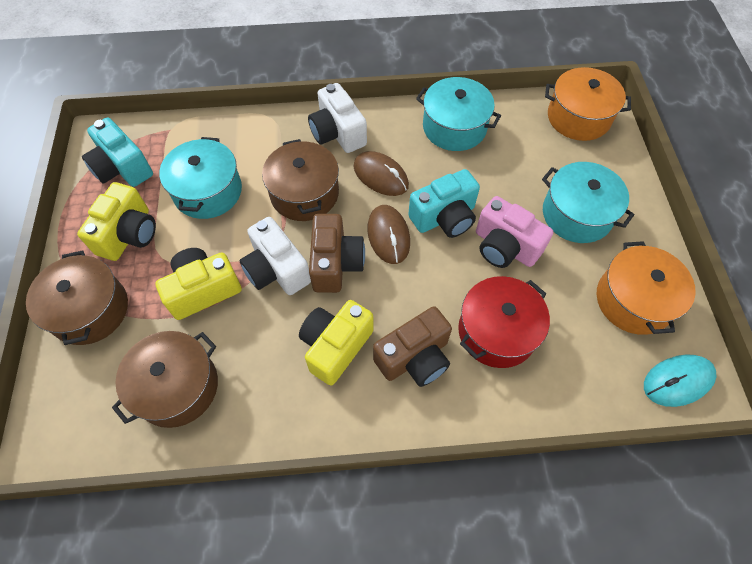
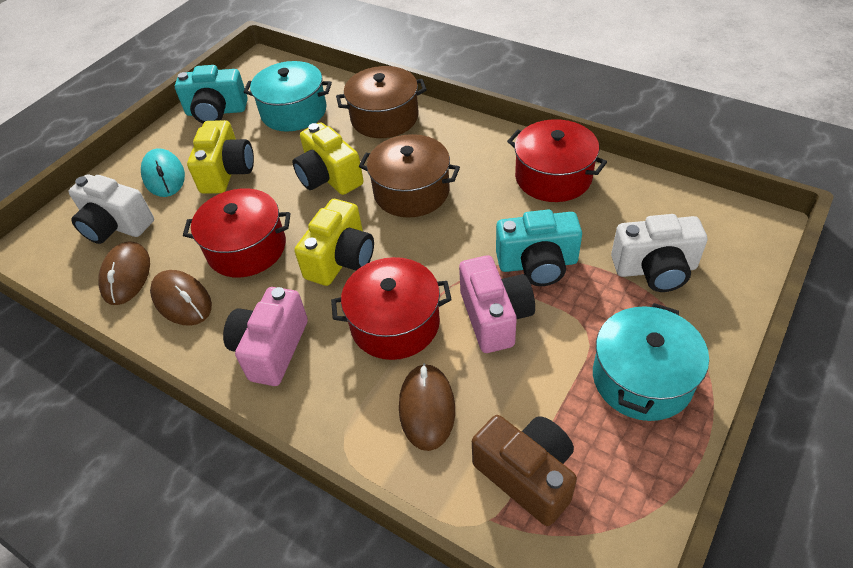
brown camera: 2 -> 1
brown mouse: 2 -> 3
brown pot: 3 -> 2
orange pot: 2 -> 0
pink camera: 1 -> 2
red pot: 1 -> 3
turquoise pot: 3 -> 2

